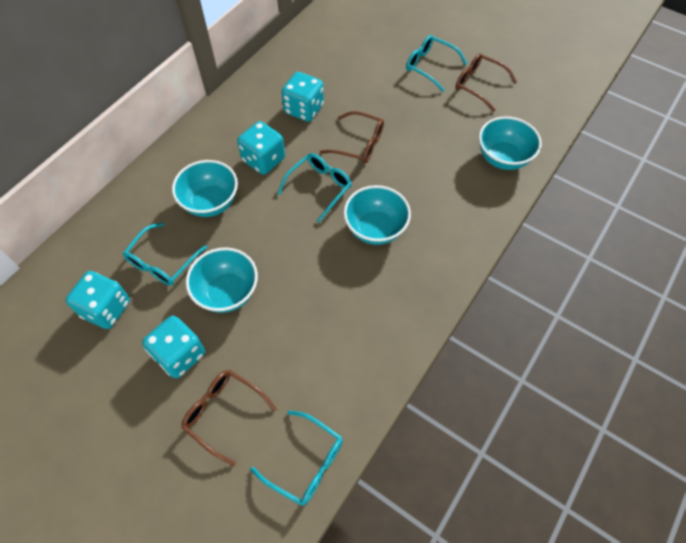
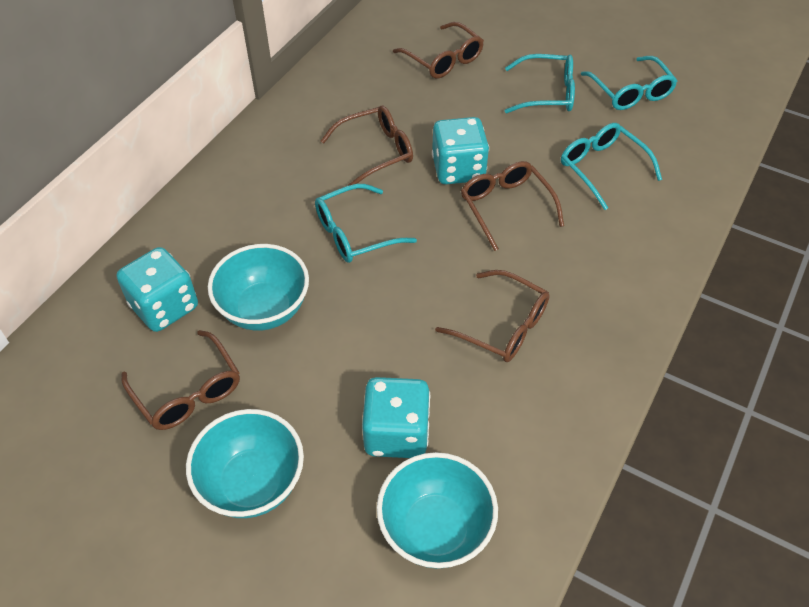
brown glasses: 3 -> 5
turquoise bowl: 4 -> 3
turquoise dice: 4 -> 3

